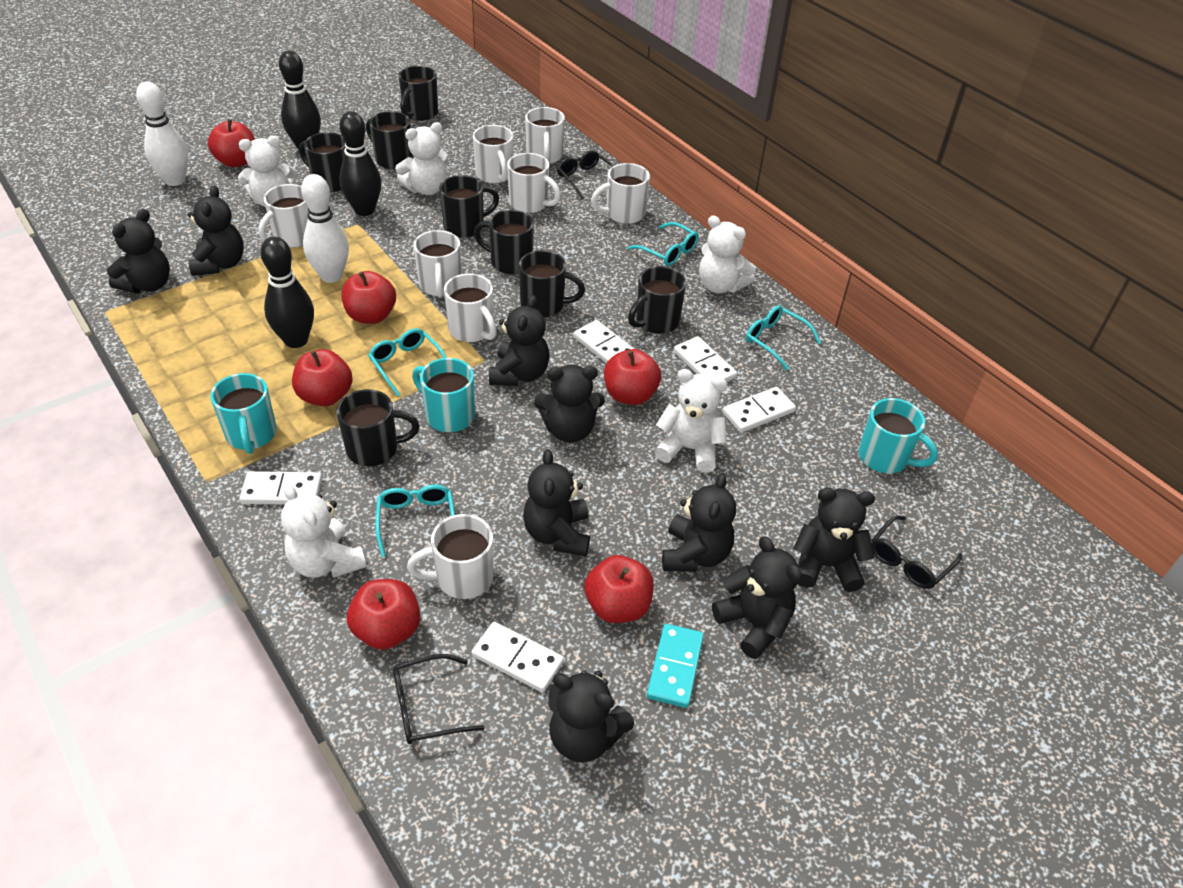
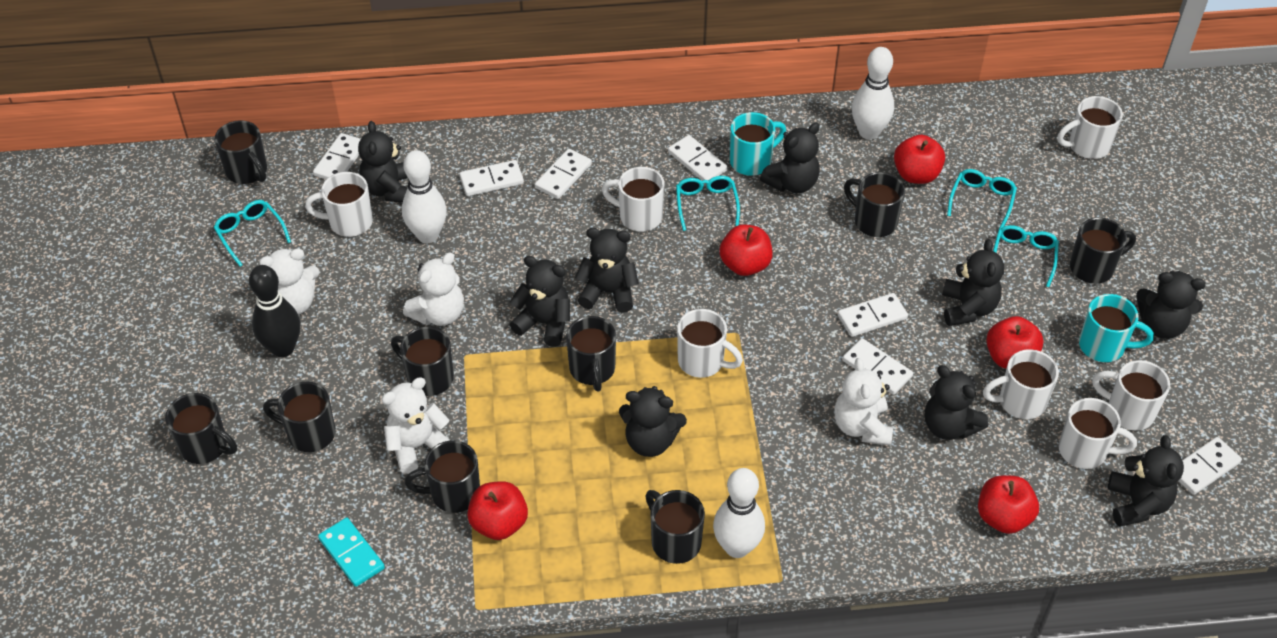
black bowling pin: 3 -> 1
black glasses: 3 -> 0
black mug: 8 -> 9
red apple: 6 -> 5
turquoise mug: 3 -> 2
white bowling pin: 2 -> 3
white domino: 5 -> 7
white mug: 8 -> 7
white teddy bear: 5 -> 4

